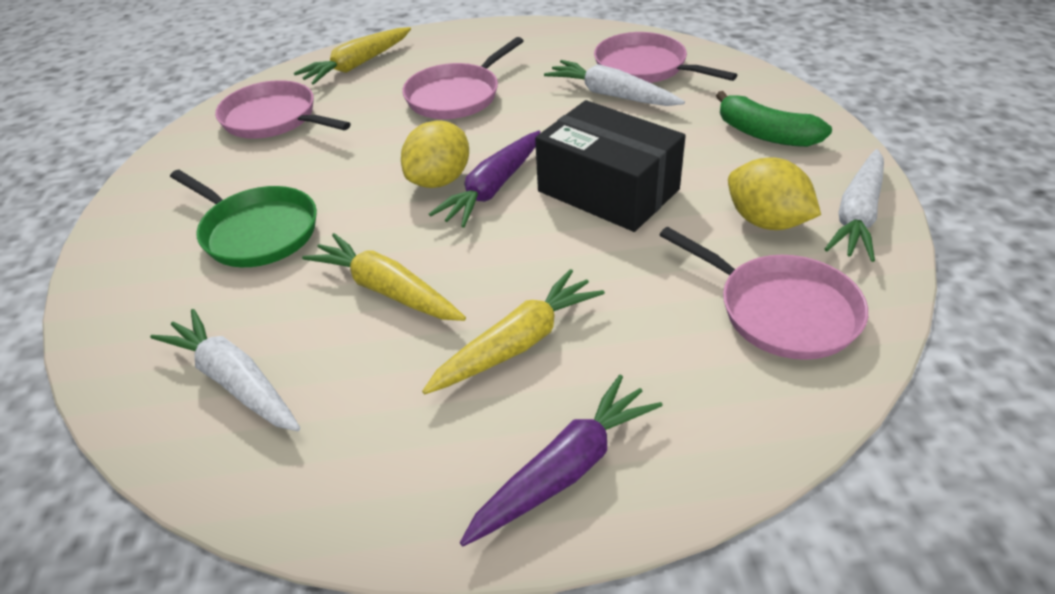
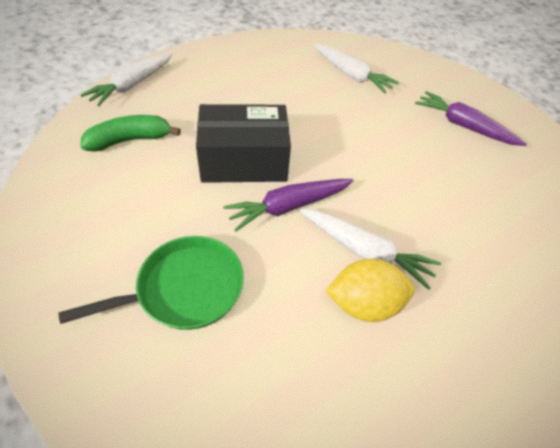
pink pan: 4 -> 0
yellow carrot: 3 -> 0
yellow lemon: 2 -> 1

